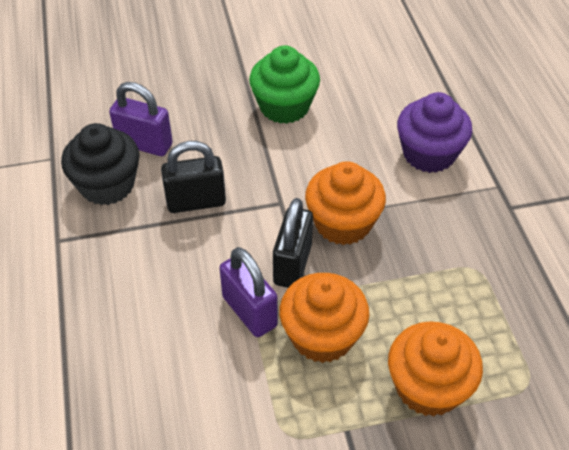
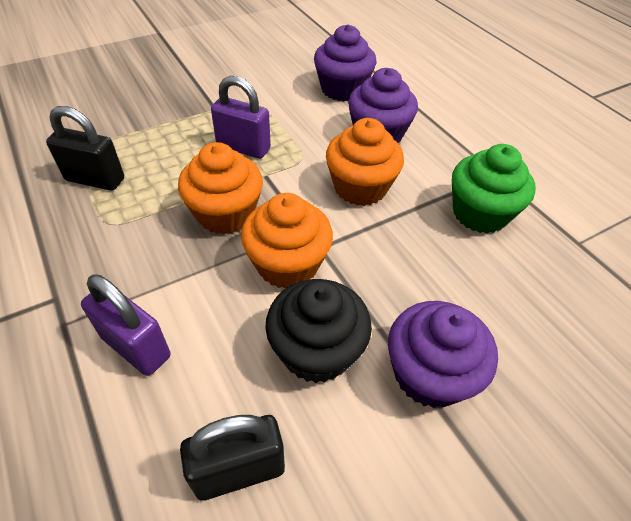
purple cupcake: 1 -> 3

